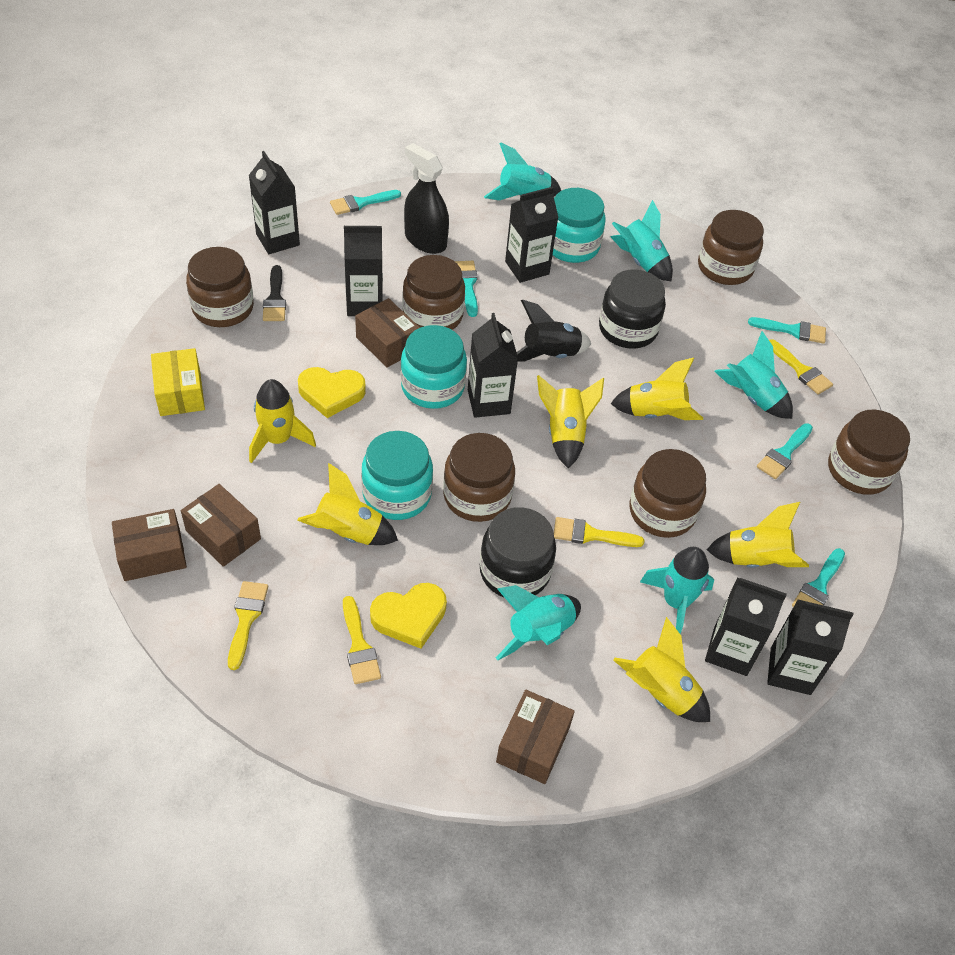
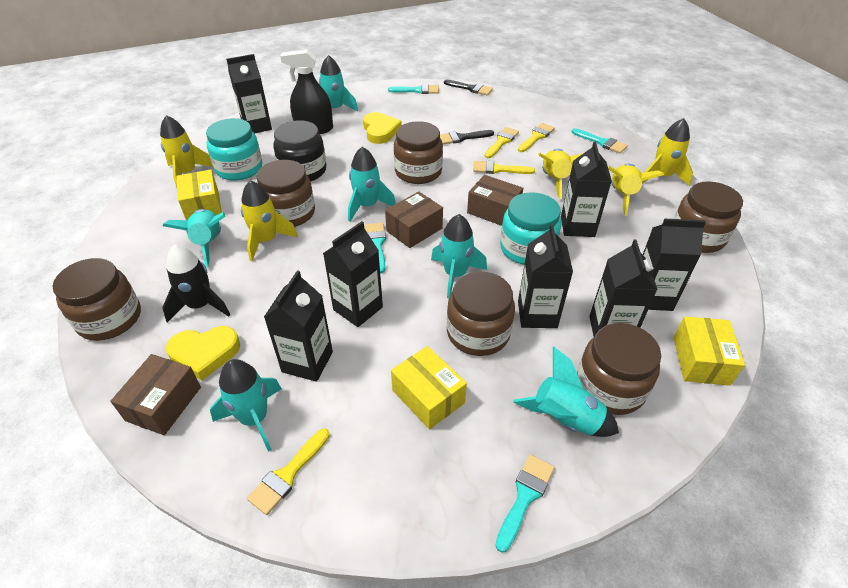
black brush: 1 -> 2
black carton: 6 -> 7
black jar: 2 -> 1
brown box: 4 -> 3
turquoise brush: 5 -> 4
turquoise jar: 3 -> 2
turquoise rocket: 5 -> 6
yellow box: 1 -> 3
yellow rocket: 6 -> 5

